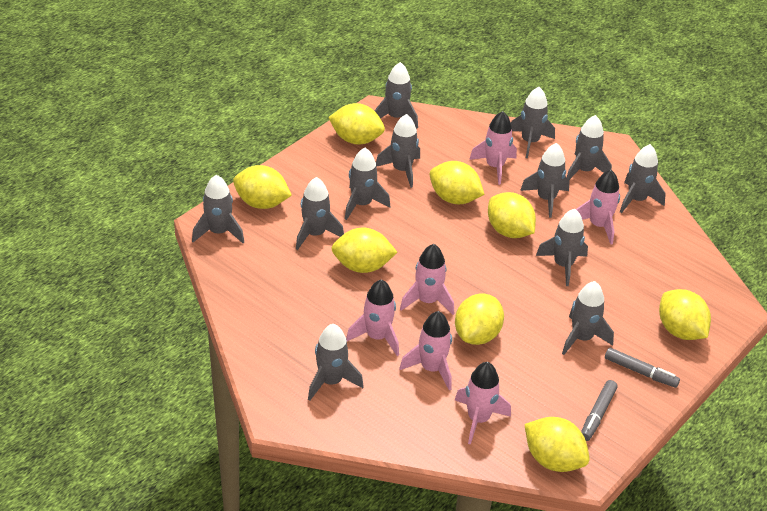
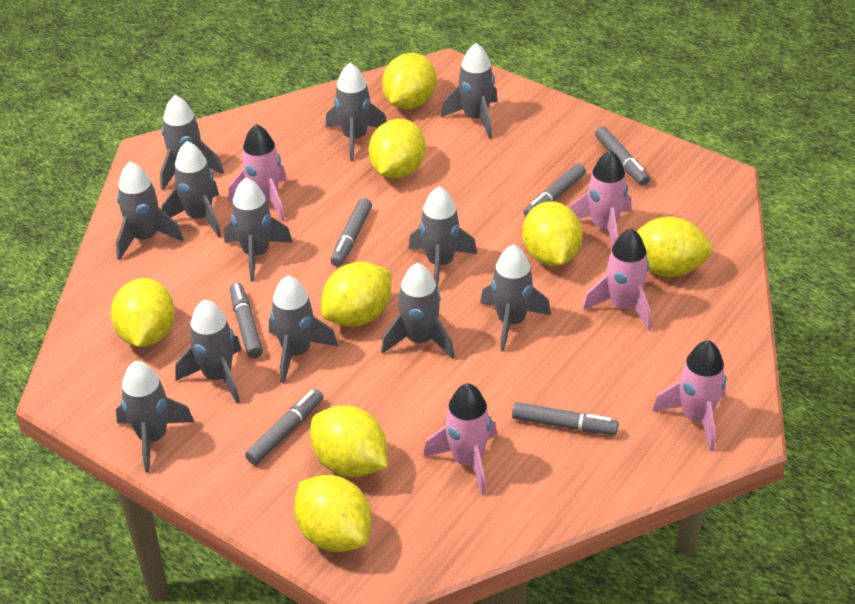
grey marker: 2 -> 6
pink rocket: 6 -> 5

